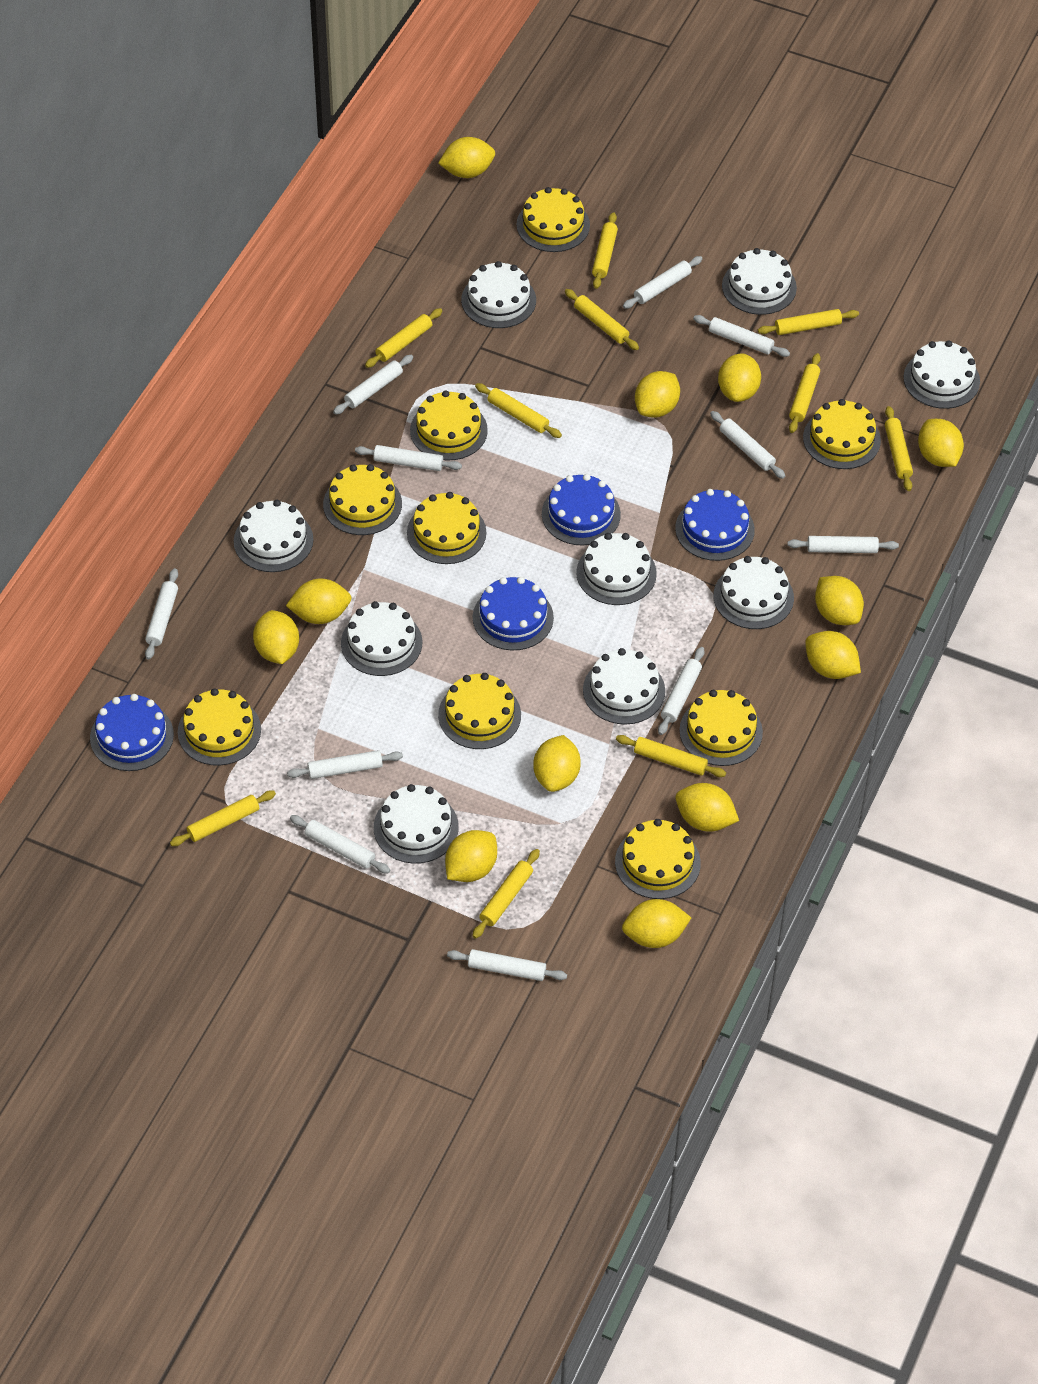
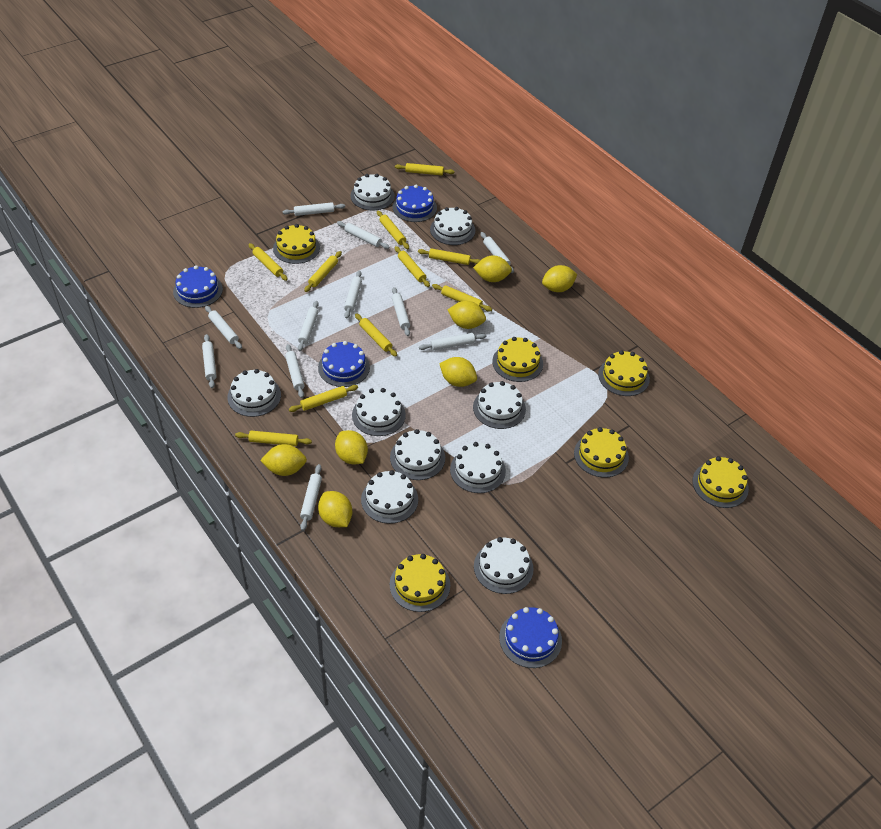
yellow cake: 9 -> 6
yellow lemon: 12 -> 7

